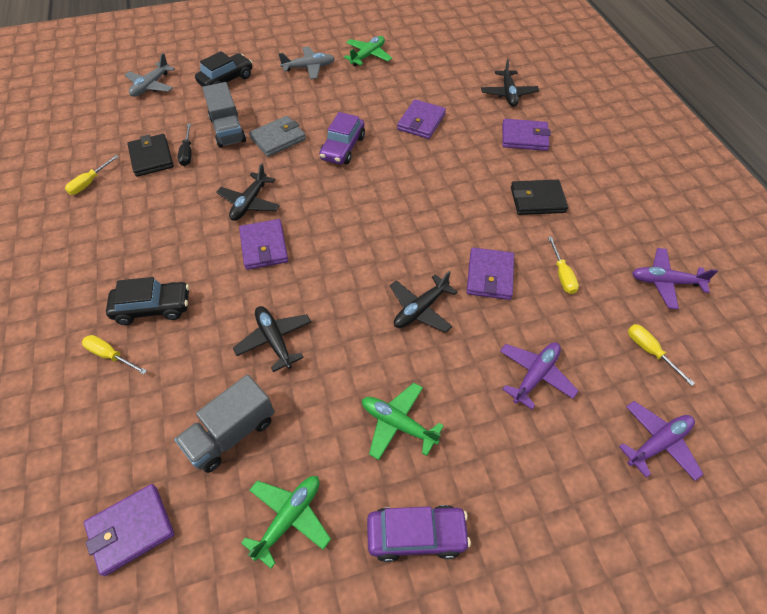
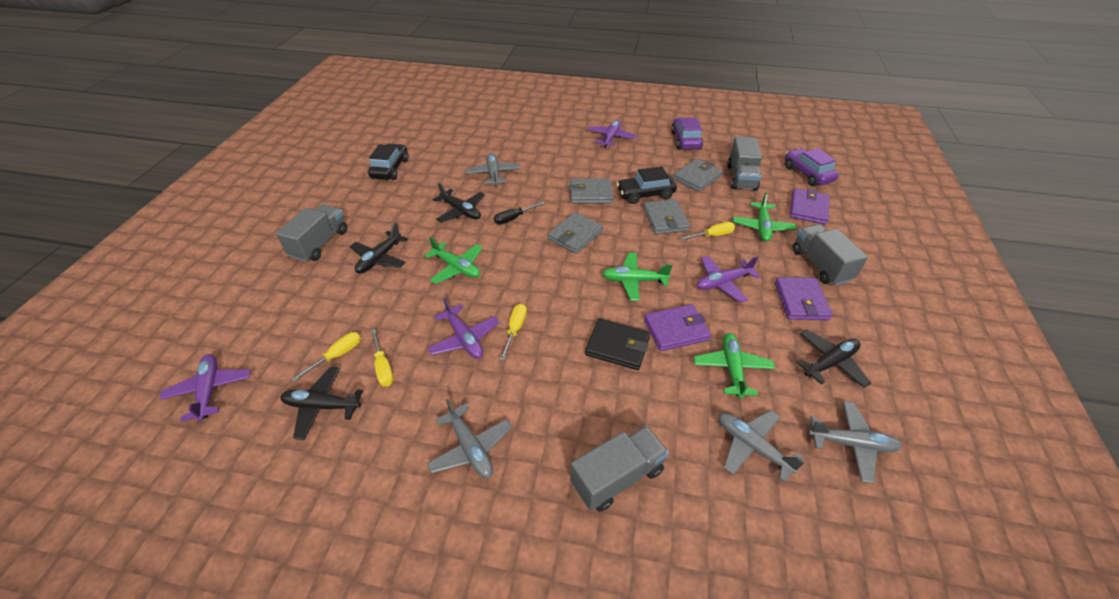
black wallet: 2 -> 1
green plane: 3 -> 4
grey plane: 2 -> 4
grey truck: 2 -> 4
grey wallet: 1 -> 4
purple plane: 3 -> 4
purple wallet: 5 -> 3

